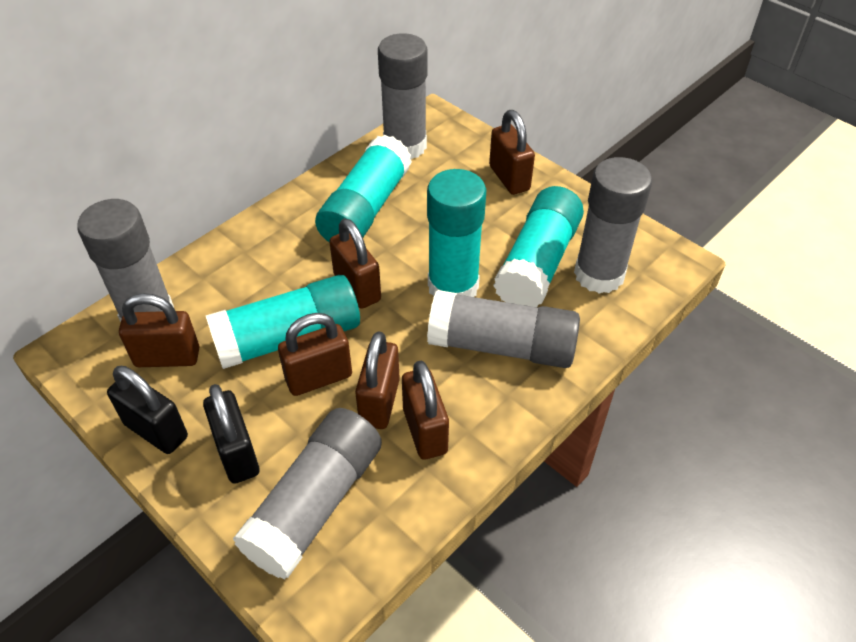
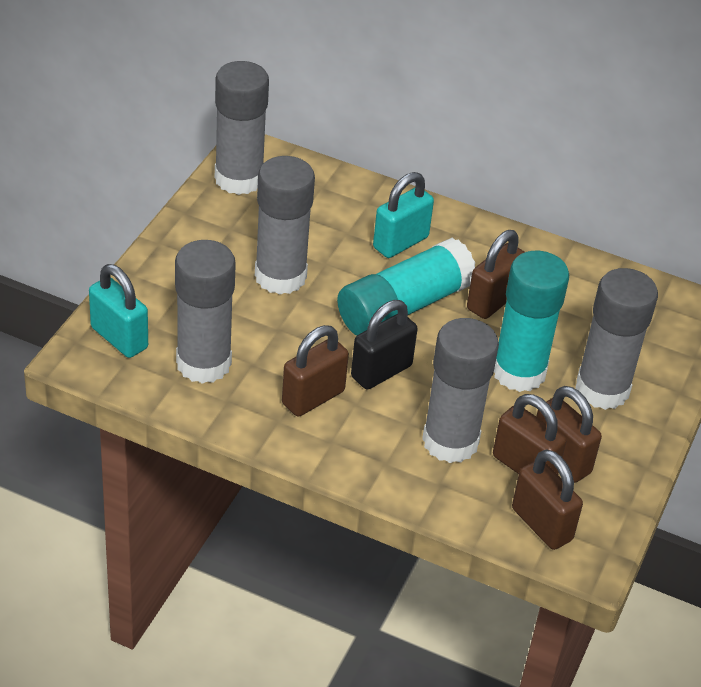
black padlock: 2 -> 1
brown padlock: 6 -> 5
turquoise glue stick: 4 -> 2
turquoise padlock: 0 -> 2

